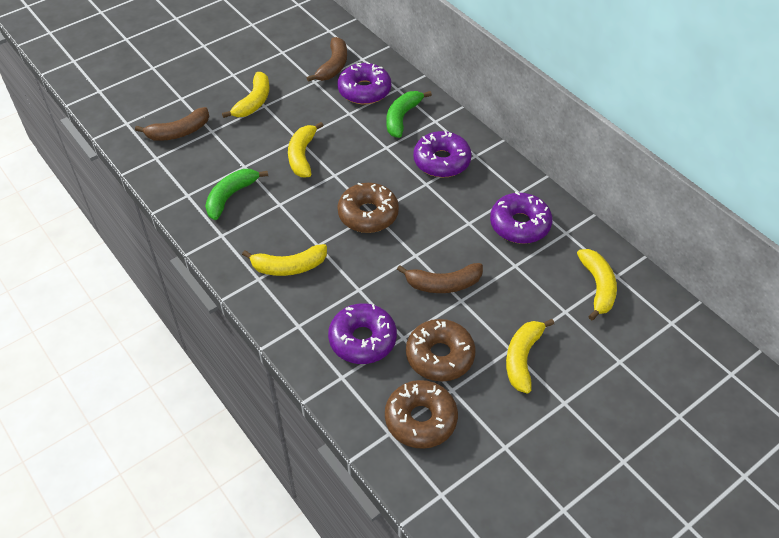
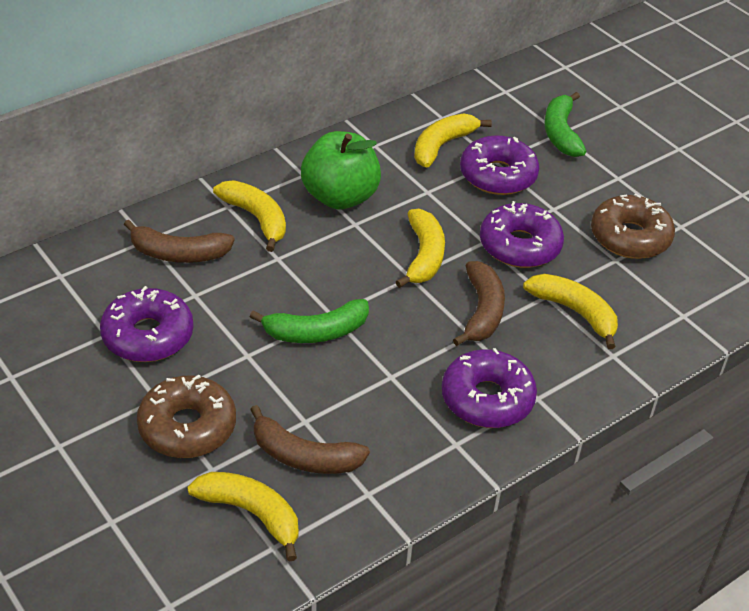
brown donut: 3 -> 2
green apple: 0 -> 1

